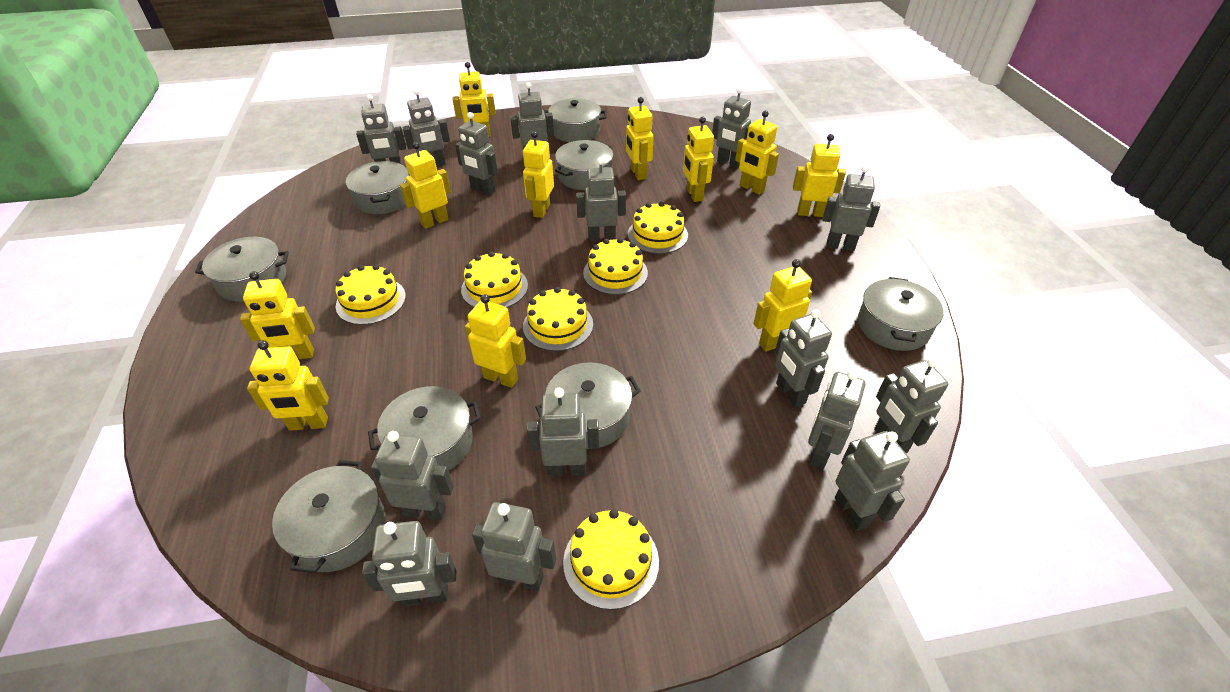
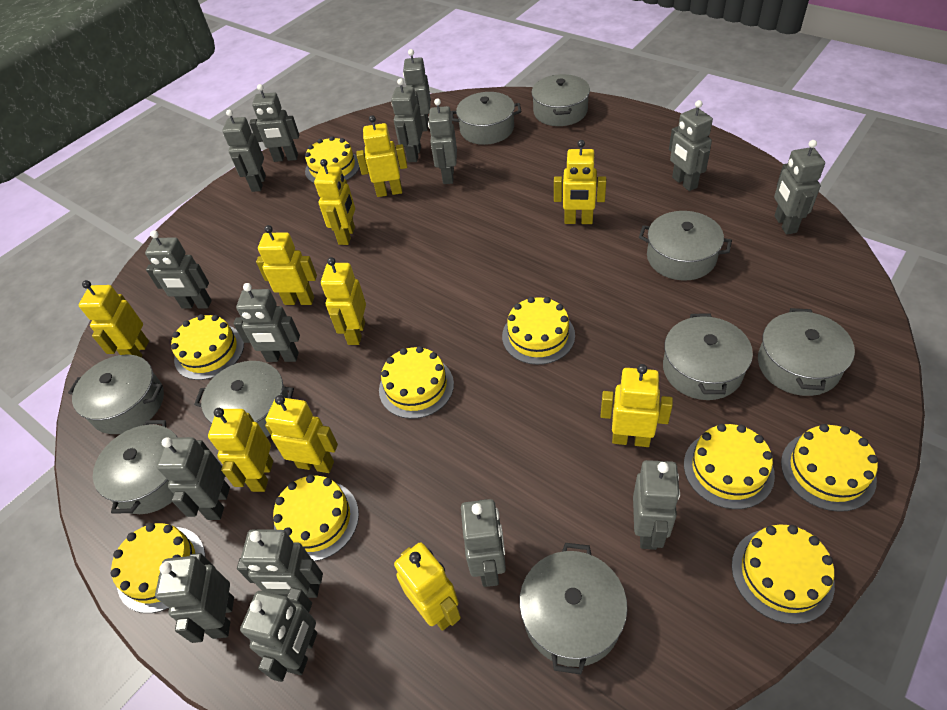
grey pot: 8 -> 9
yellow cake: 6 -> 9
yellow robot: 11 -> 10

